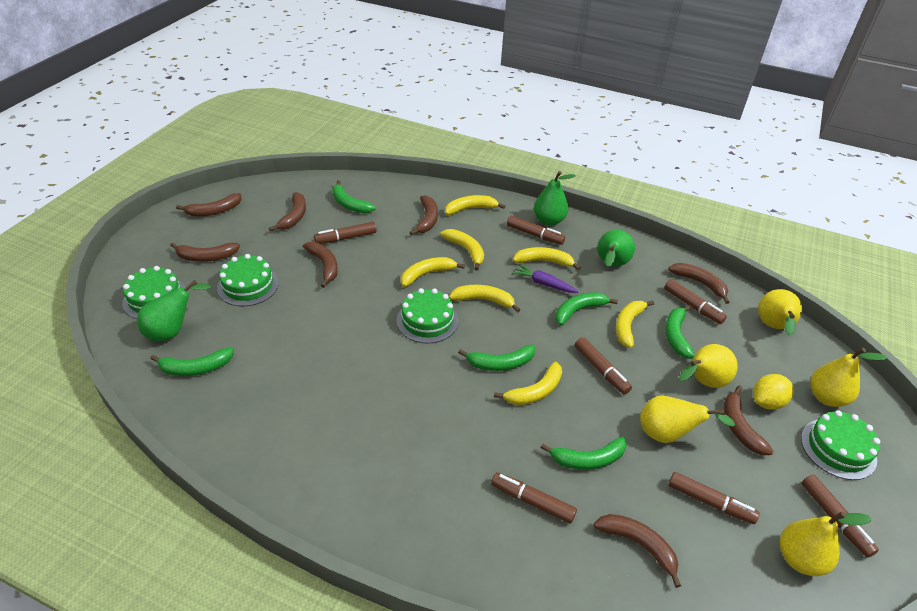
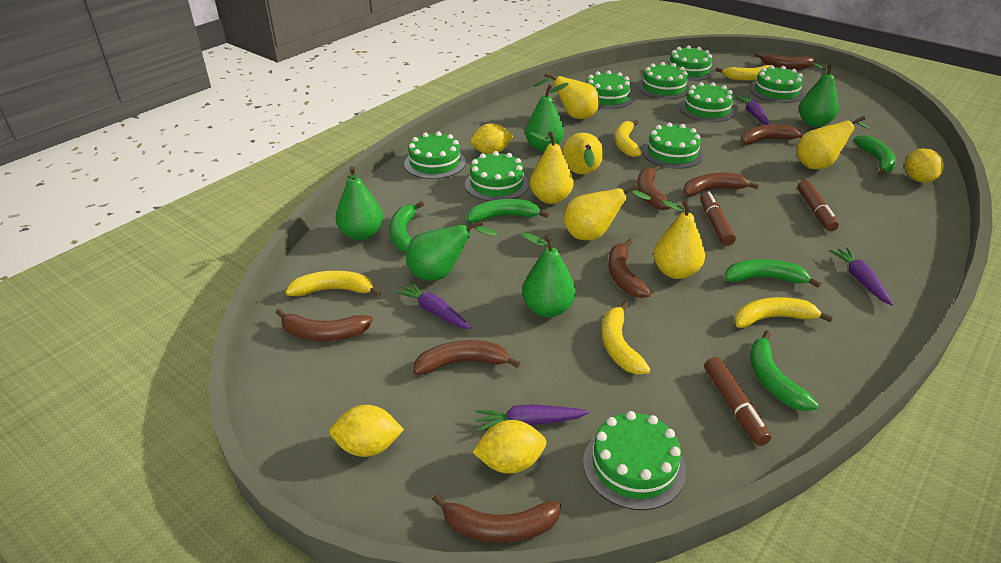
brown marker: 7 -> 3
green banana: 6 -> 5
green cake: 4 -> 9
green pear: 3 -> 5
purple carrot: 1 -> 4
yellow banana: 7 -> 5
yellow lemon: 1 -> 4
yellow pear: 5 -> 6

